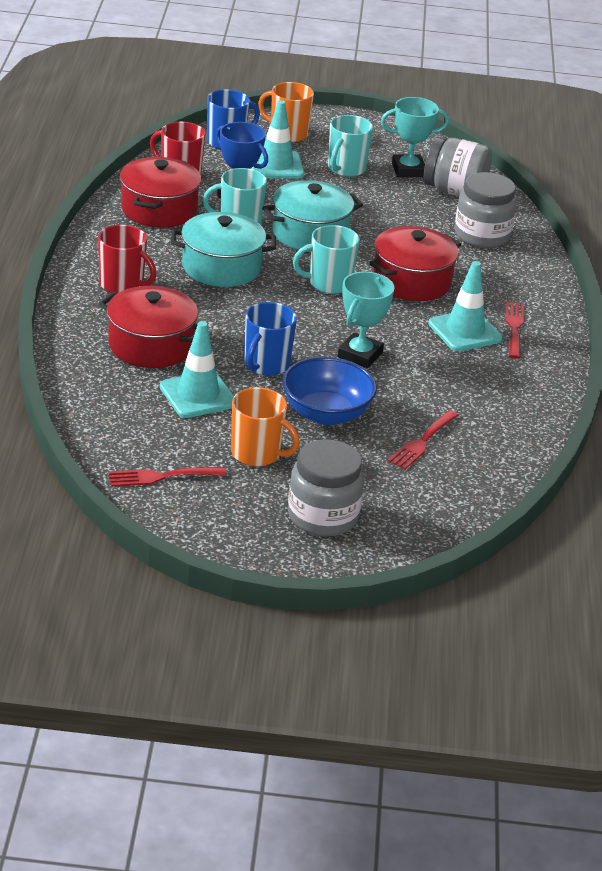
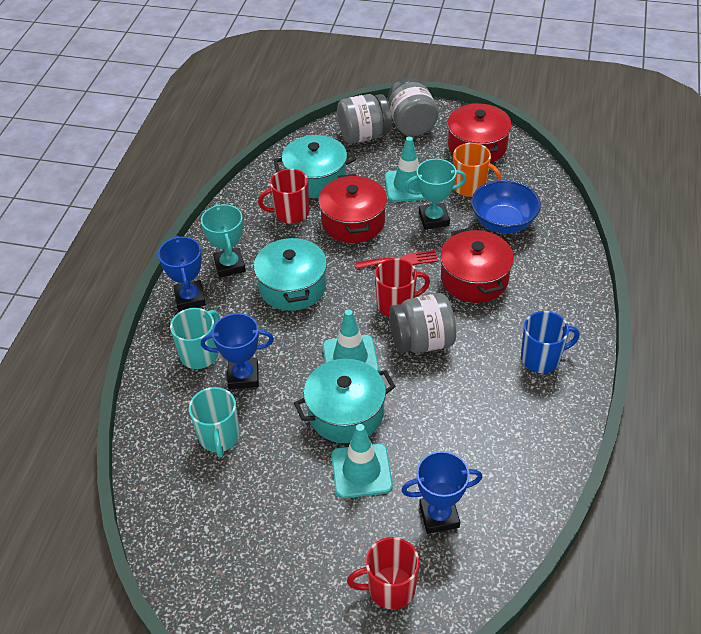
blue mug: 2 -> 1
blue trophy: 1 -> 3
orange mug: 2 -> 1
red fork: 3 -> 1
red mug: 2 -> 3
turquoise mug: 3 -> 2
turquoise pot: 2 -> 3

